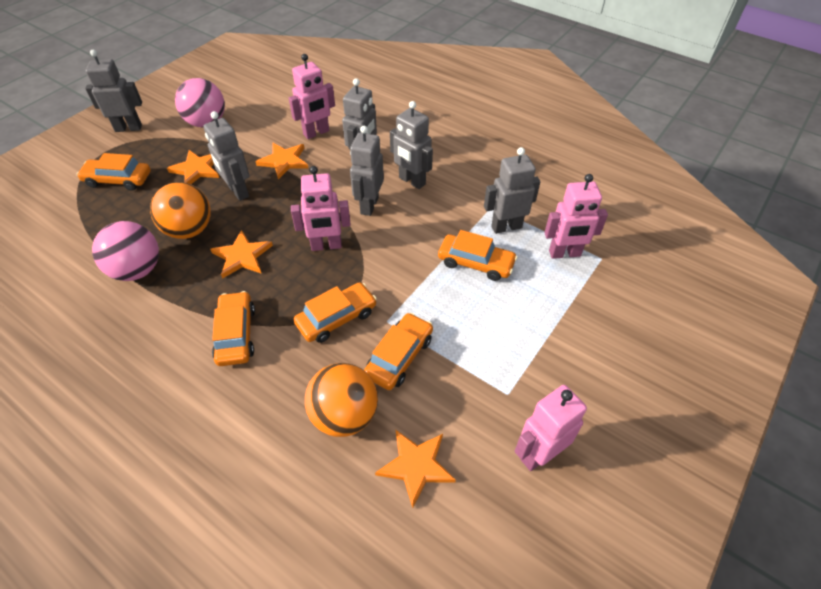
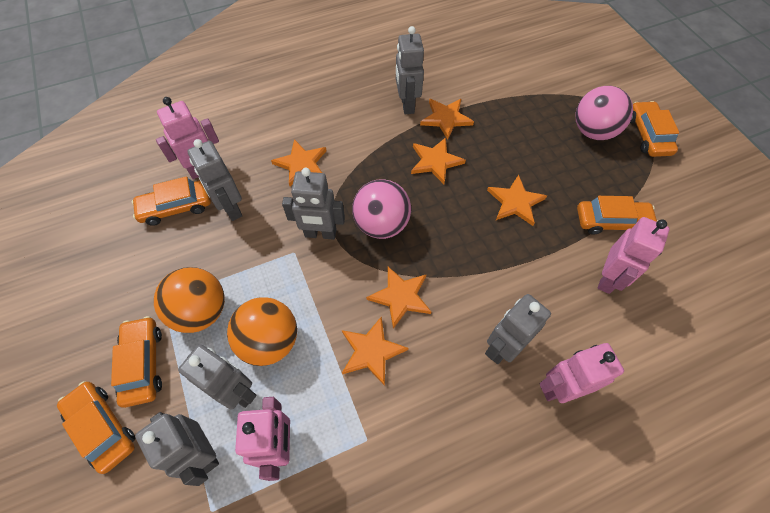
orange star: 4 -> 6

